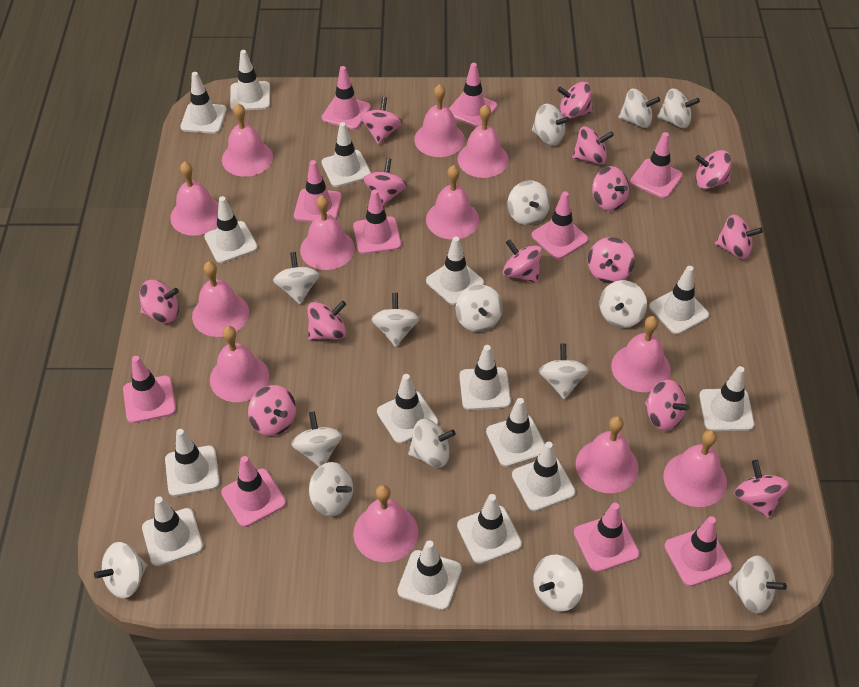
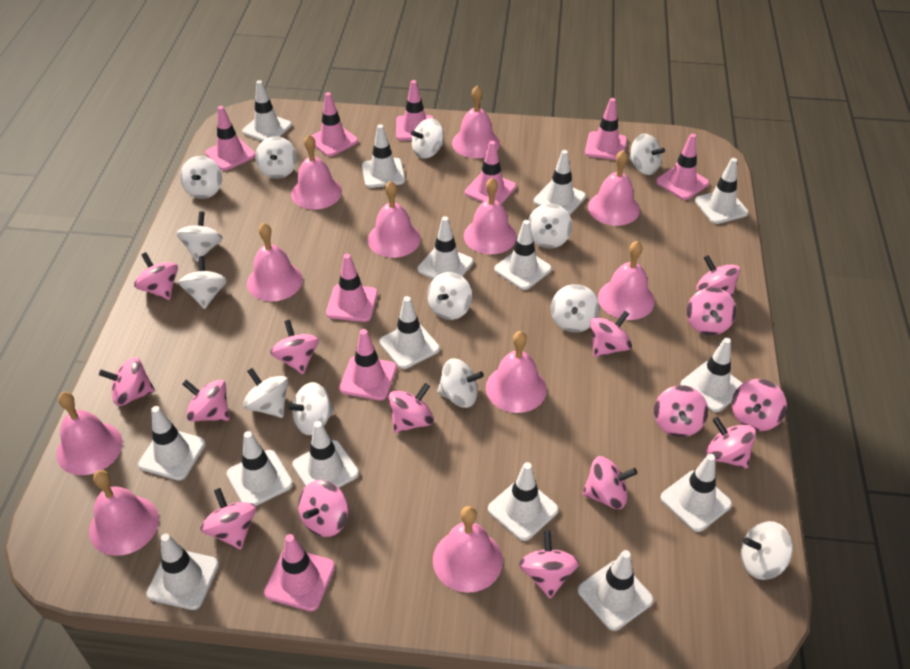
pink bell: 12 -> 11
pink spinning top: 14 -> 15
pink traffic cone: 10 -> 9
white spinning top: 15 -> 13

